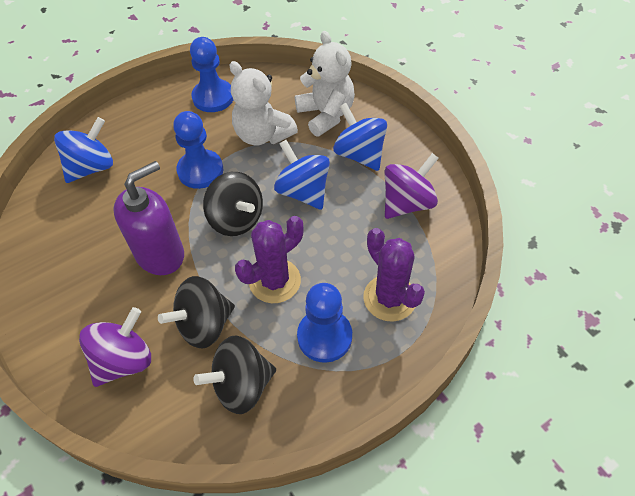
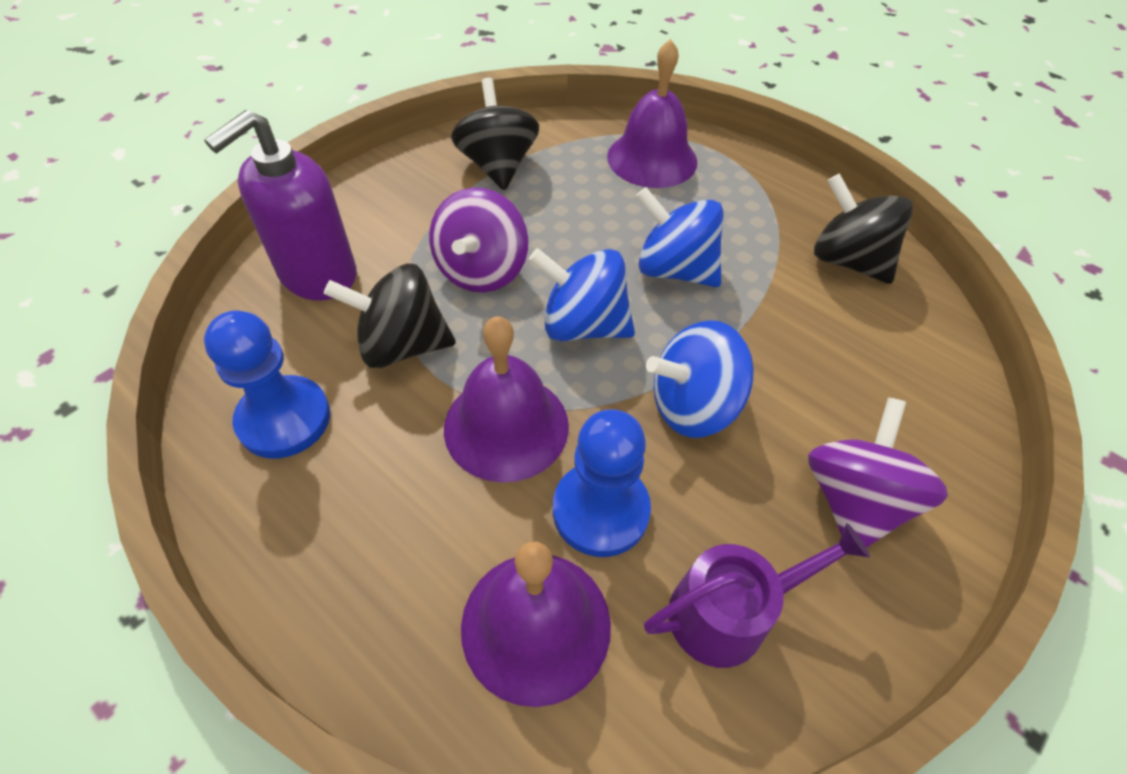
blue pawn: 3 -> 2
purple bell: 0 -> 3
purple cactus: 2 -> 0
purple watering can: 0 -> 1
white teddy bear: 2 -> 0

